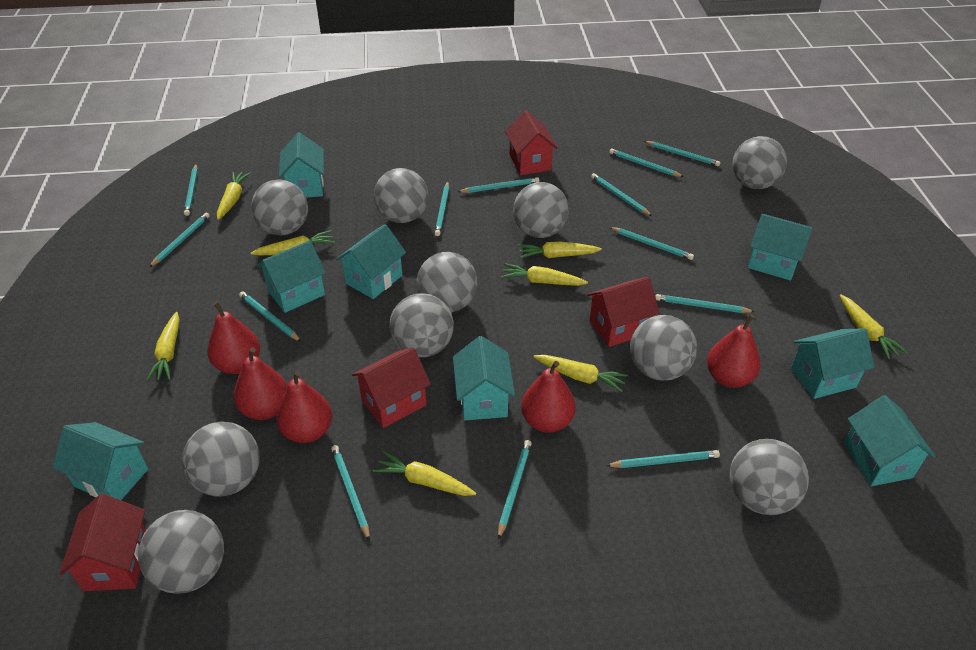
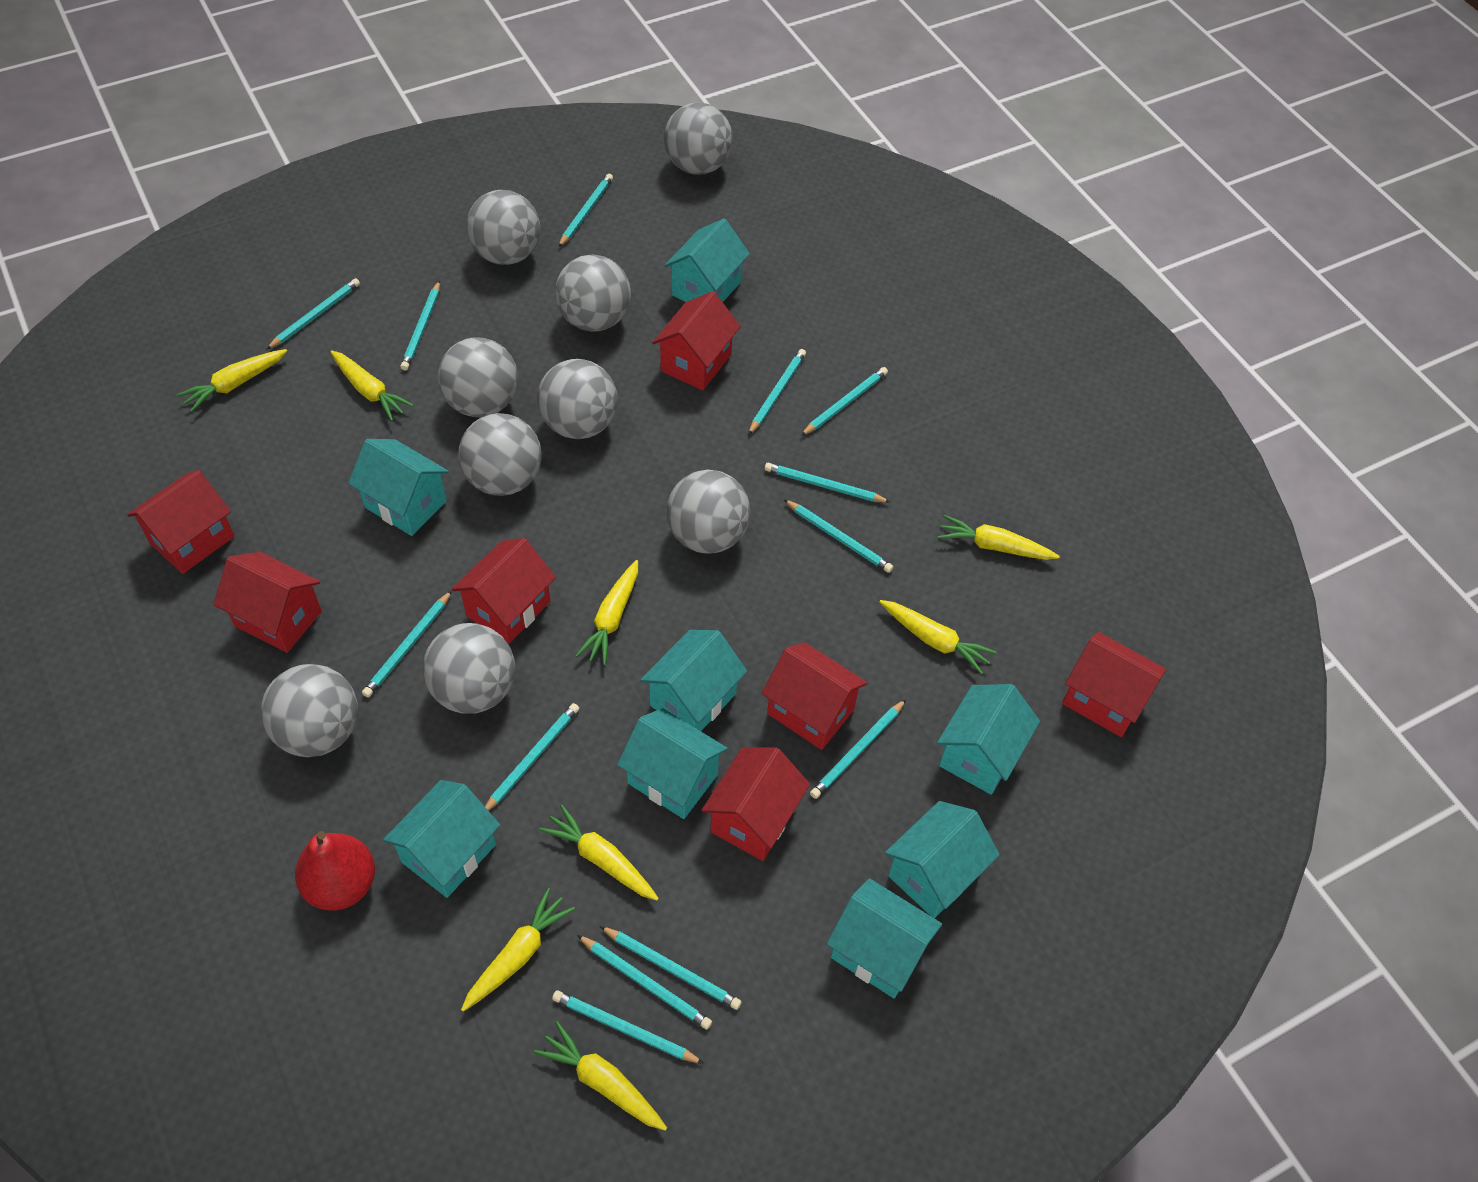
grey ball: 10 -> 9
red house: 4 -> 7
red pear: 5 -> 1

